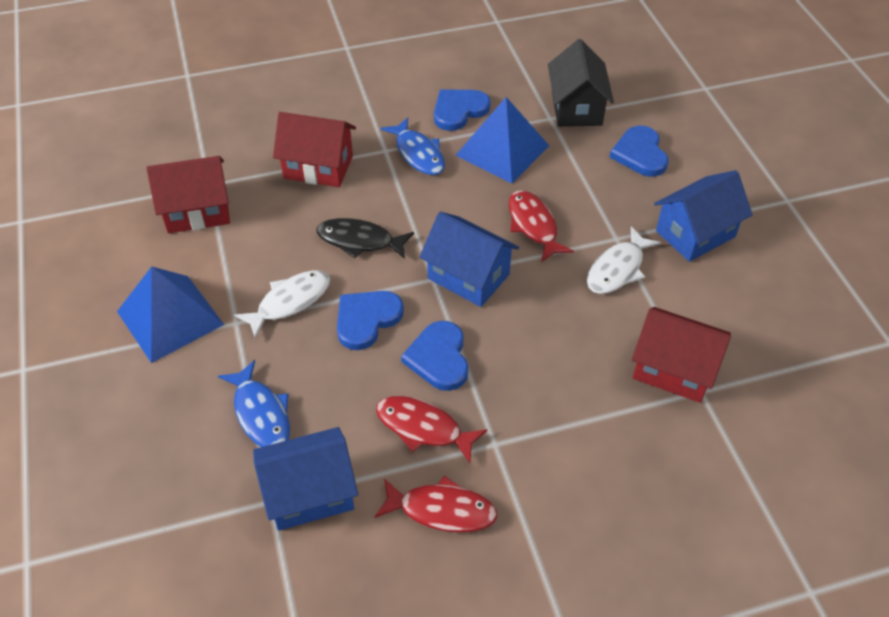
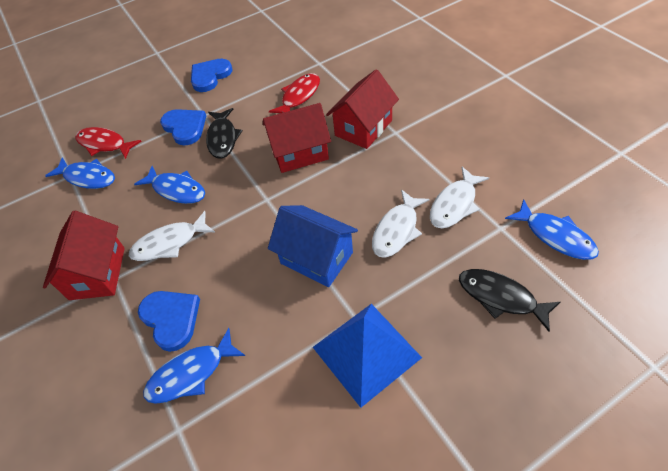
black fish: 1 -> 2
black house: 1 -> 0
blue fish: 2 -> 4
blue heart: 4 -> 3
blue house: 3 -> 1
blue pyramid: 2 -> 1
red fish: 3 -> 2
white fish: 2 -> 3

